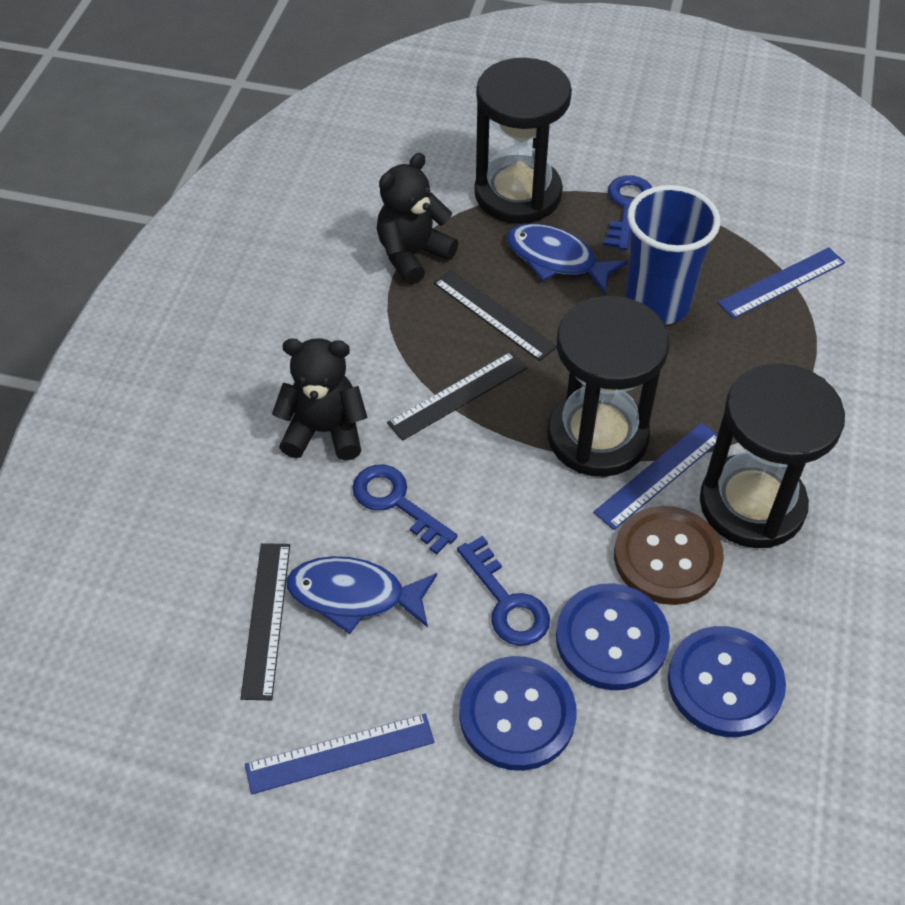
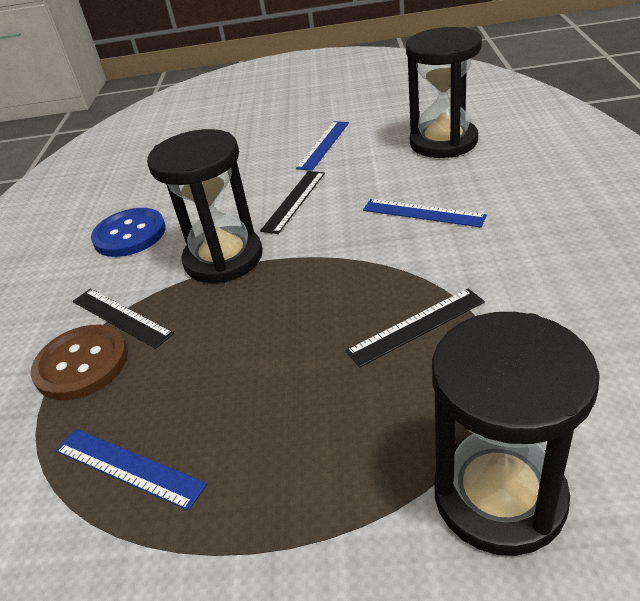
black teddy bear: 2 -> 0
blue button: 3 -> 1
blue cup: 1 -> 0
blue fish: 2 -> 0
blue key: 3 -> 0

